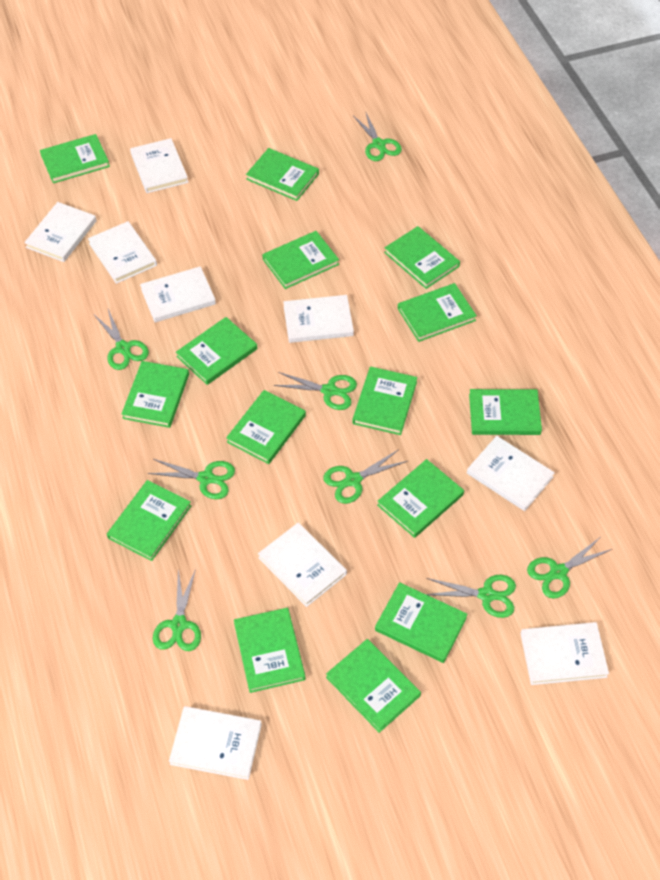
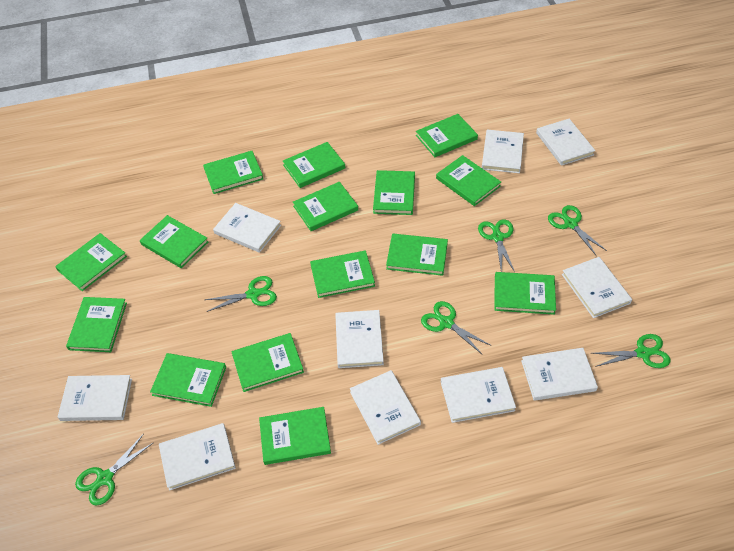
green scissors: 8 -> 6
white book: 9 -> 10

